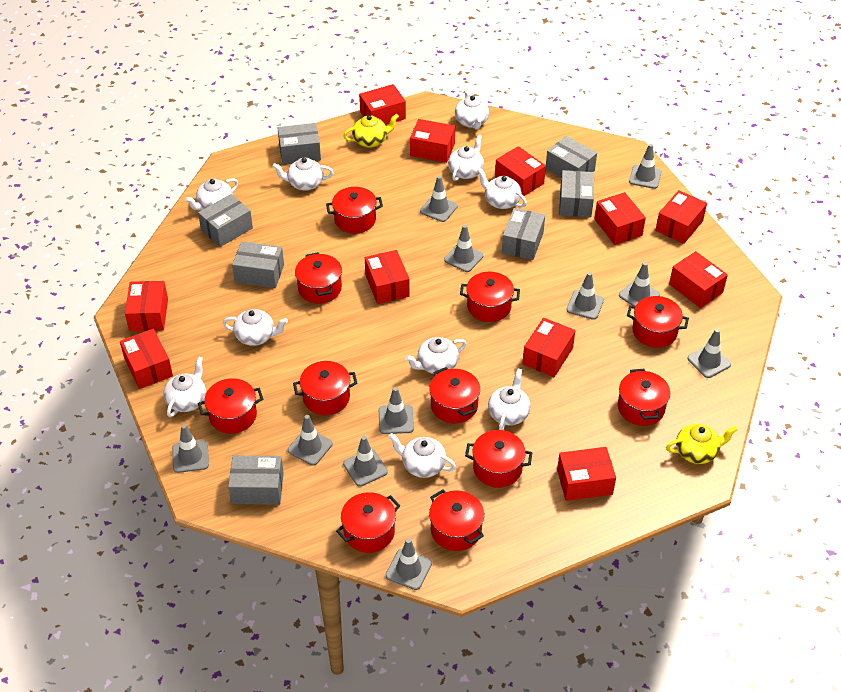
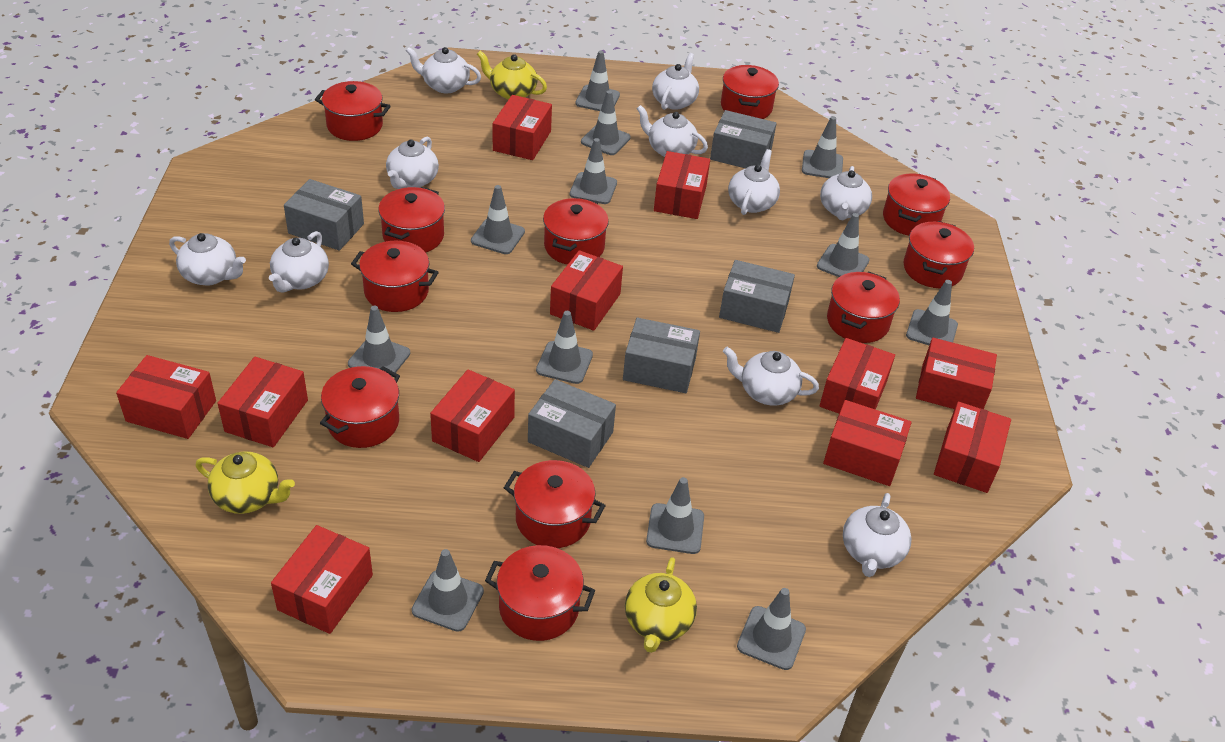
grey box: 7 -> 5
grey traffic cone: 11 -> 12
yellow teapot: 2 -> 3

